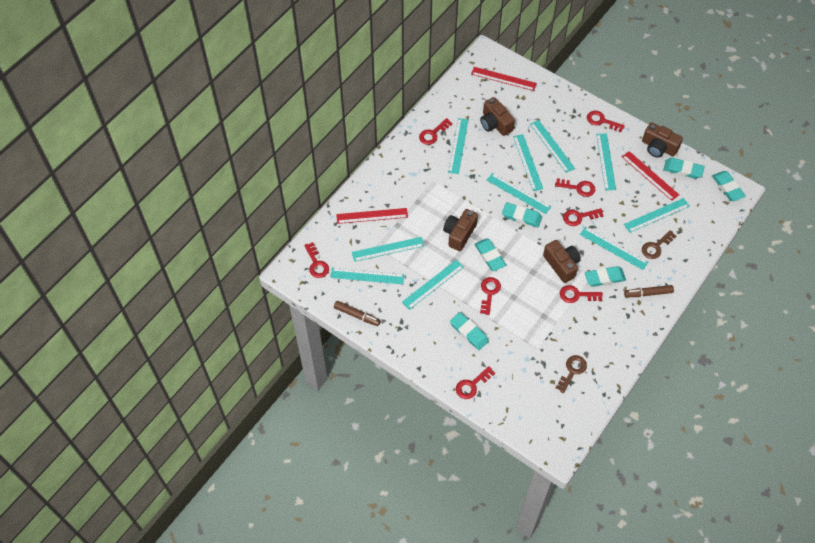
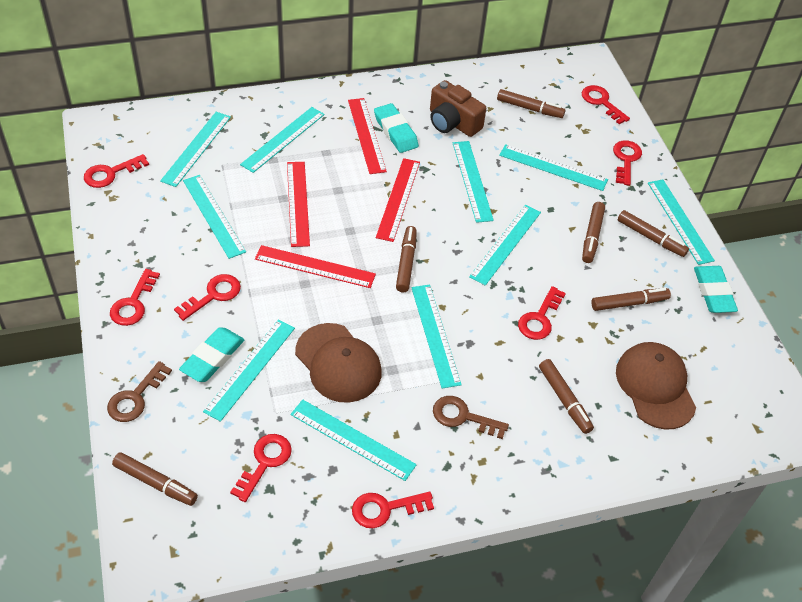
brown camera: 4 -> 1
brown cap: 0 -> 2
brown marker: 2 -> 7
red ruler: 3 -> 4
turquoise eraser: 6 -> 3

